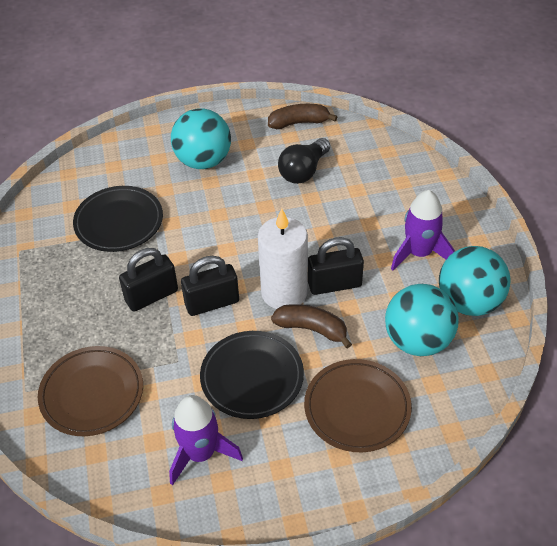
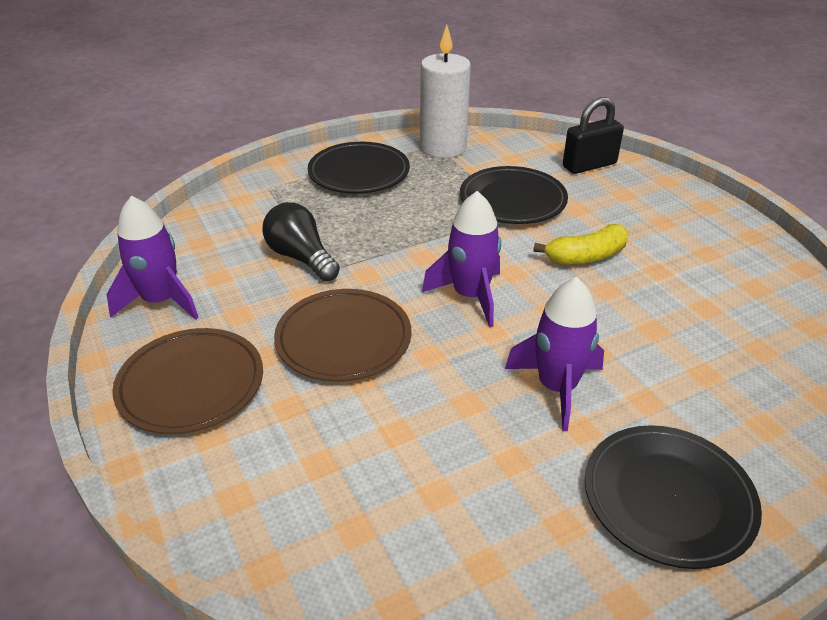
black padlock: 3 -> 1
black plate: 2 -> 3
brown banana: 2 -> 0
purple rocket: 2 -> 3
turquoise ball: 3 -> 0
yellow banana: 0 -> 1

